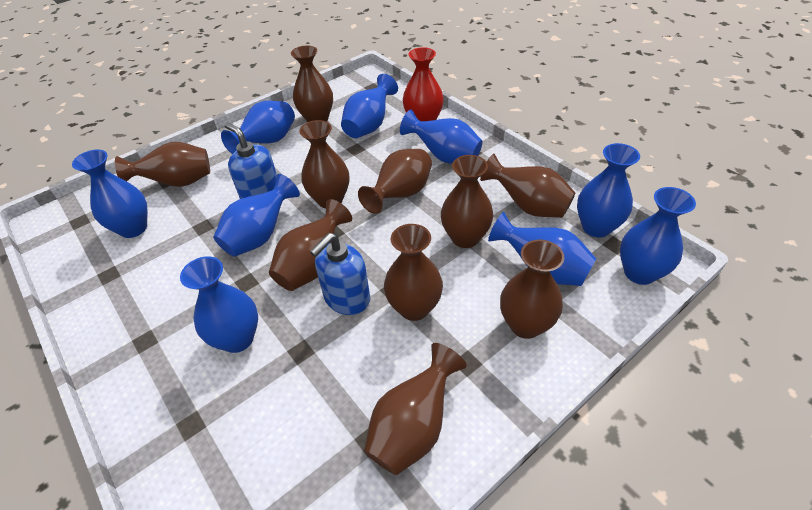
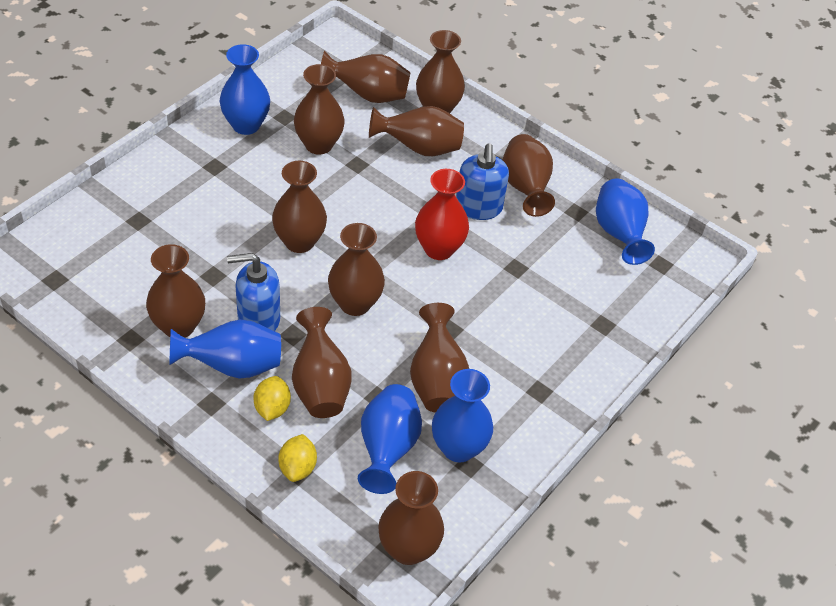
blue vase: 9 -> 5
brown vase: 10 -> 11
yellow lemon: 0 -> 2

